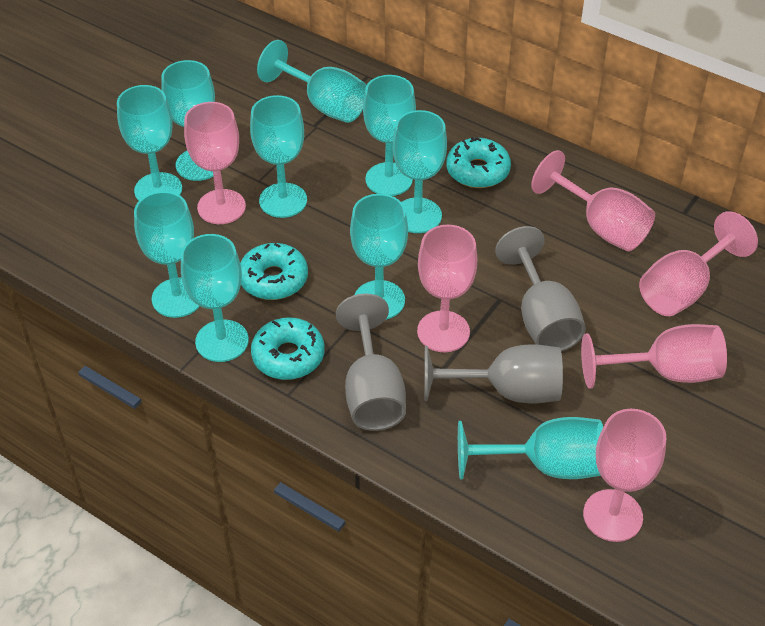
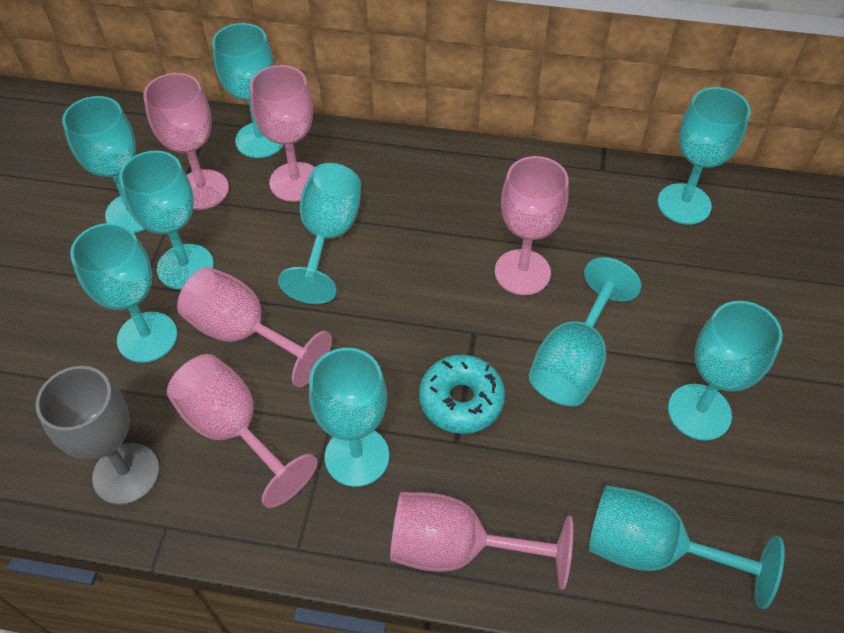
grey goblet: 3 -> 1
turquoise donut: 3 -> 1

